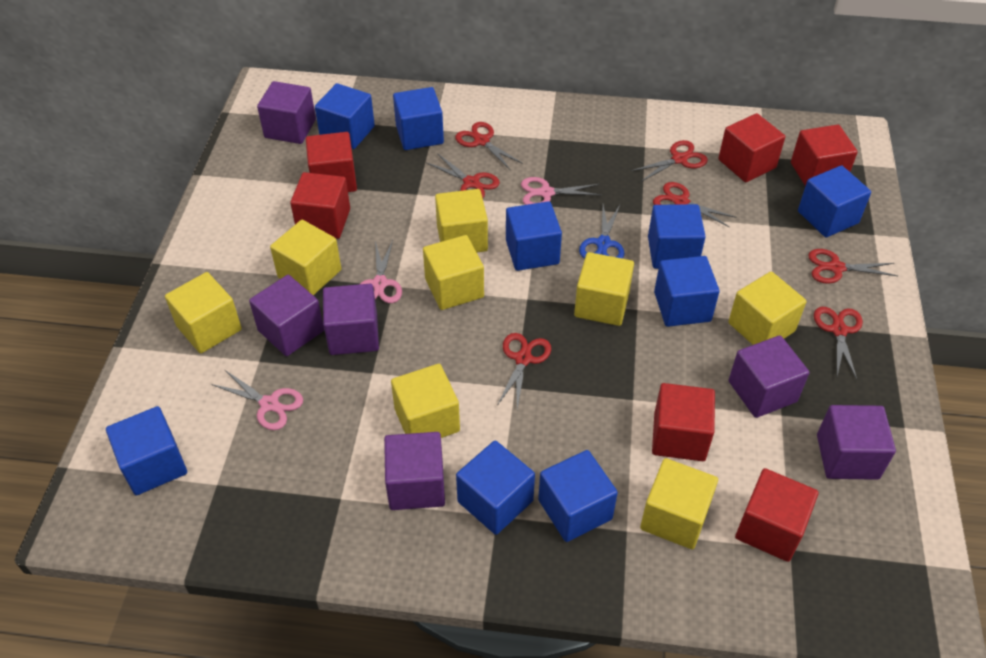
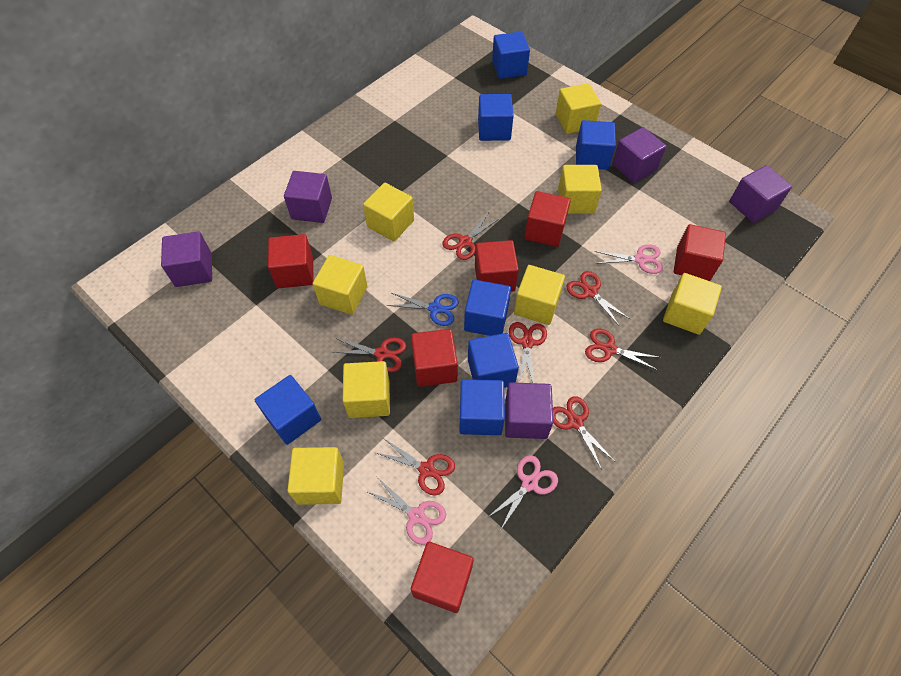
blue cube: 9 -> 7
purple cube: 6 -> 5

